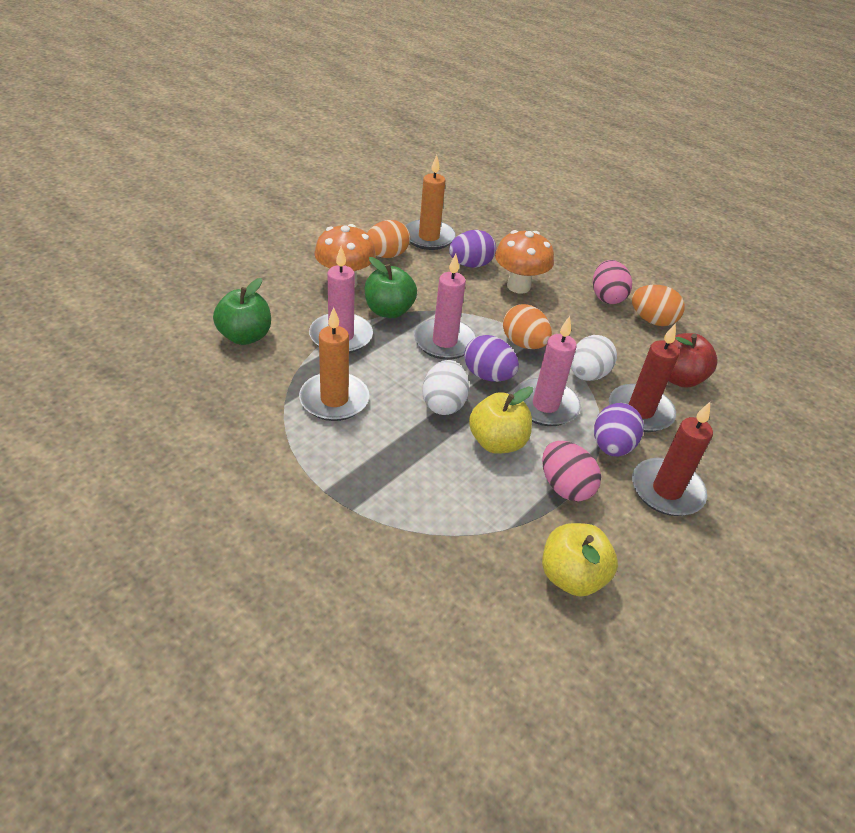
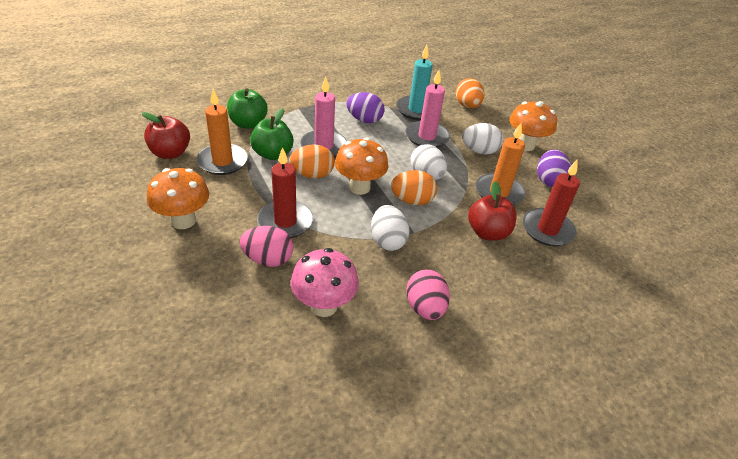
orange mushroom: 2 -> 3
pink candle: 3 -> 2
pink mushroom: 0 -> 1
purple egg: 3 -> 2
red apple: 1 -> 2
turquoise candle: 0 -> 1
white egg: 2 -> 3
yellow apple: 2 -> 0

